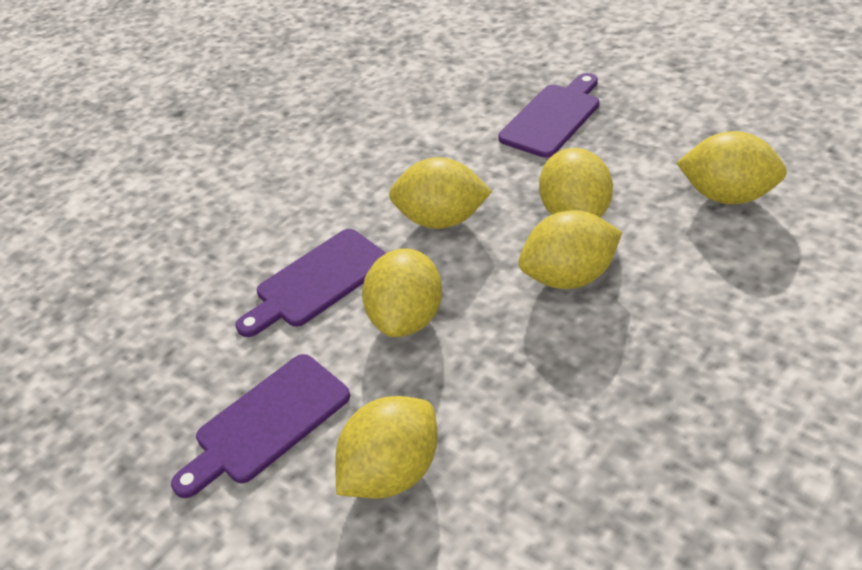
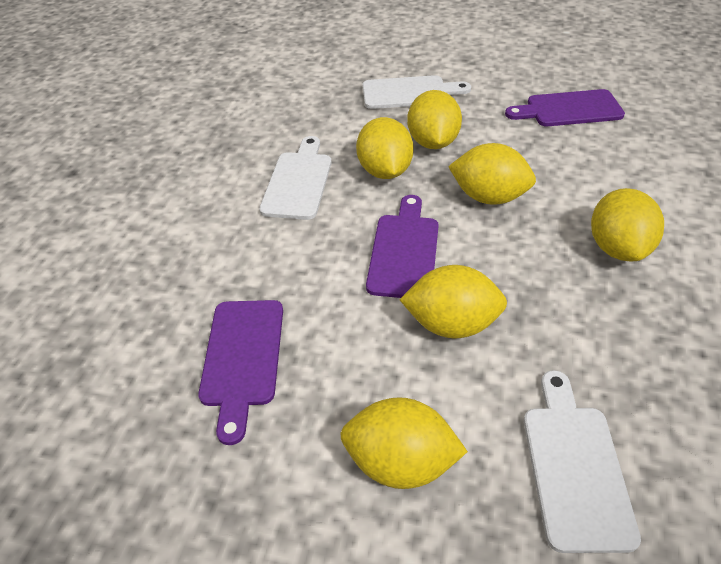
white cutting board: 0 -> 3

